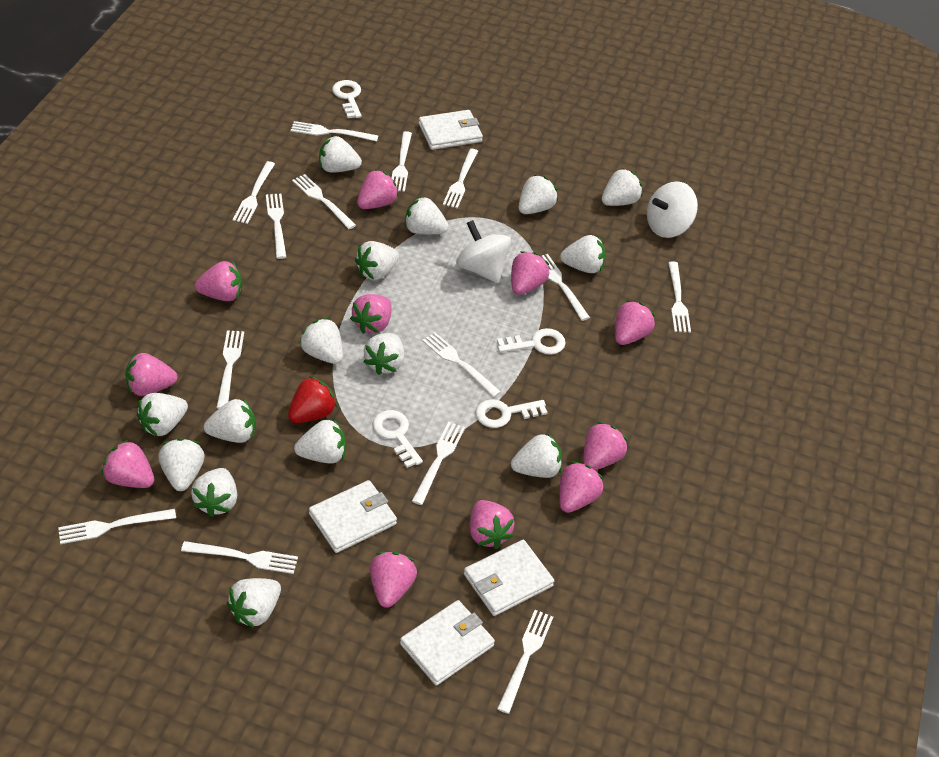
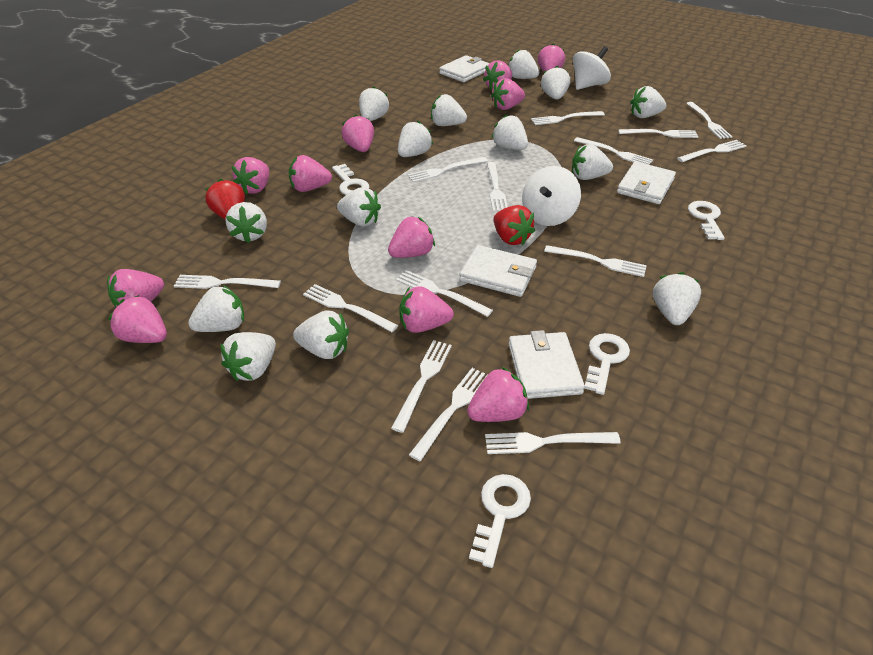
red strawberry: 1 -> 2
white strawberry: 15 -> 14

